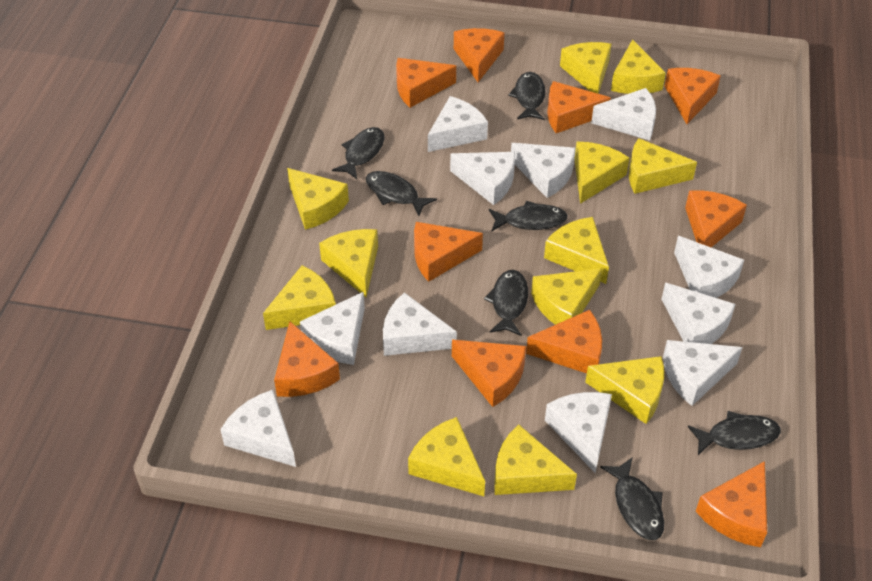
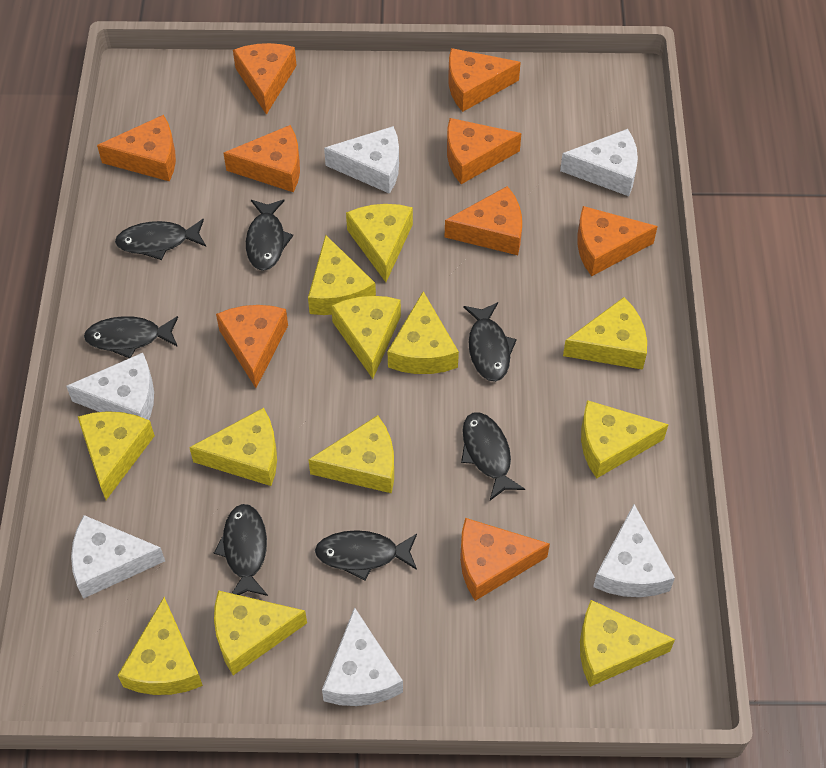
orange cheese: 10 -> 9
white cheese: 11 -> 6

